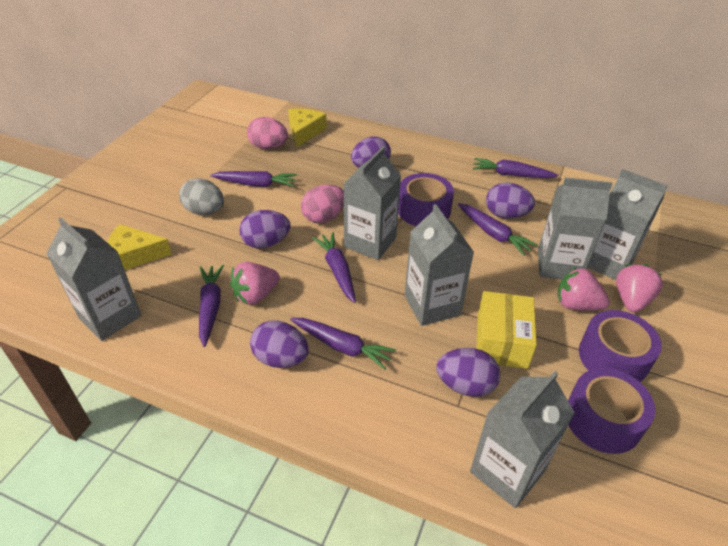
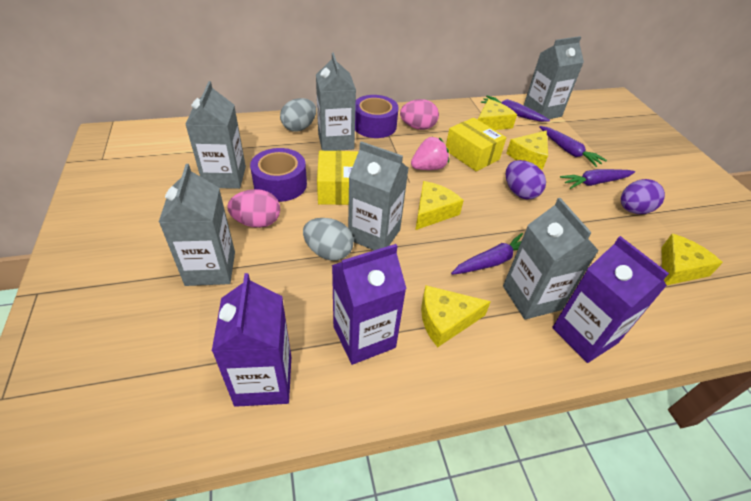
grey egg: 1 -> 2
pink strawberry: 3 -> 1
purple carrot: 6 -> 4
purple carton: 0 -> 3
purple egg: 5 -> 2
purple tape: 3 -> 2
yellow box: 1 -> 2
yellow cheese: 2 -> 5

